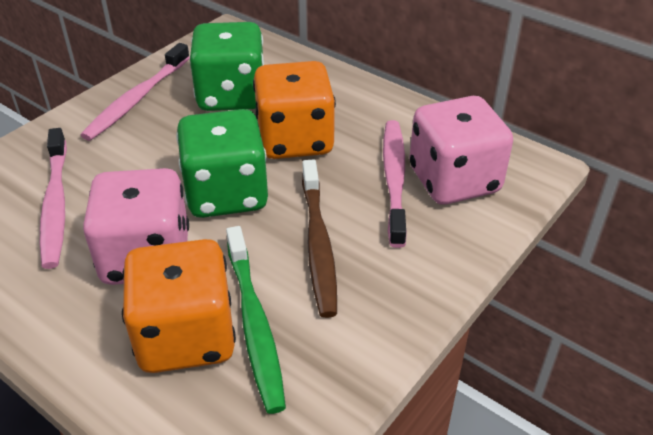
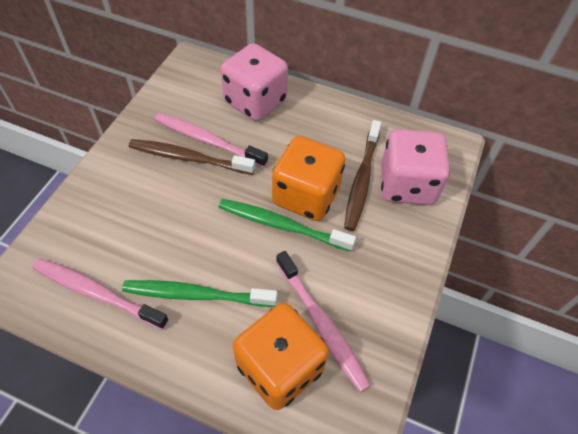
brown toothbrush: 1 -> 2
green dice: 2 -> 0
green toothbrush: 1 -> 2

